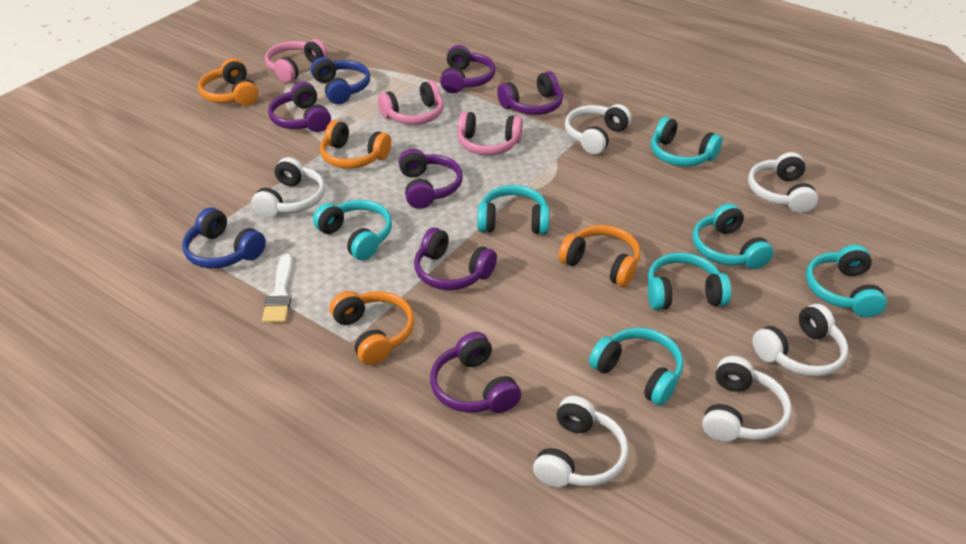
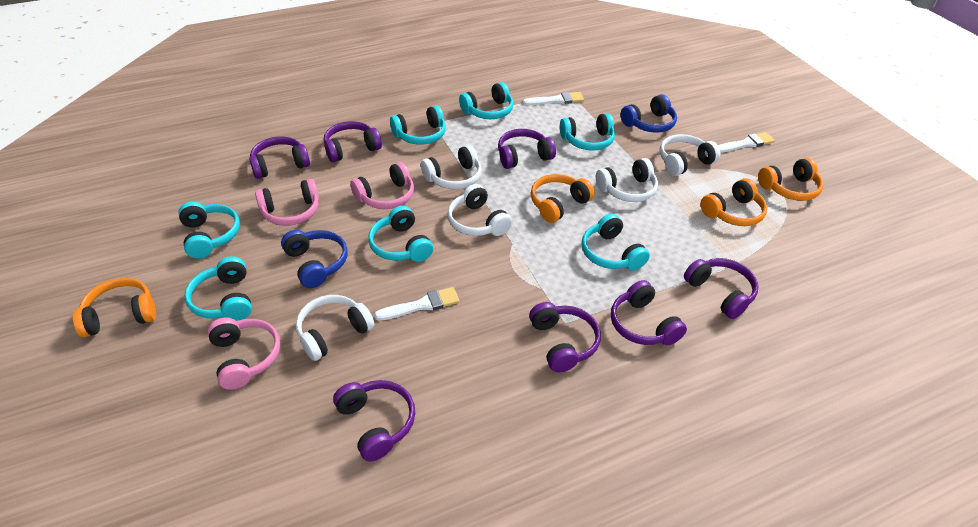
purple headphones: 6 -> 7
white brush: 1 -> 3
white headphones: 6 -> 5

